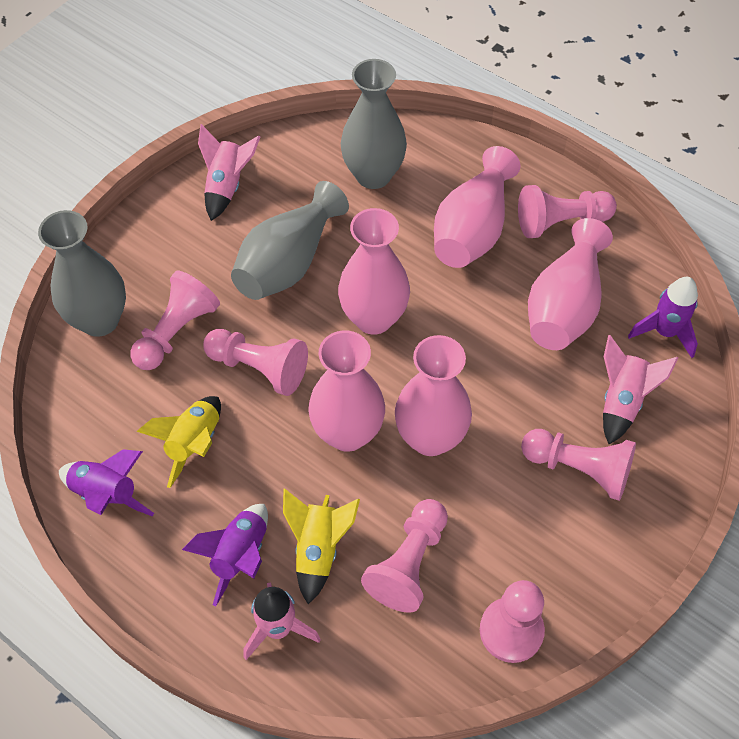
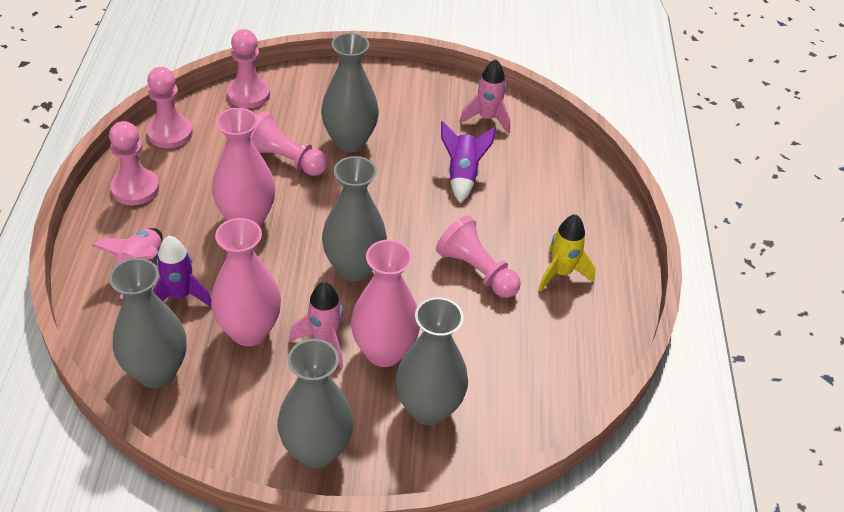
grey vase: 3 -> 5
pink pawn: 6 -> 5
pink vase: 5 -> 3
purple rocket: 3 -> 2
yellow rocket: 2 -> 1

